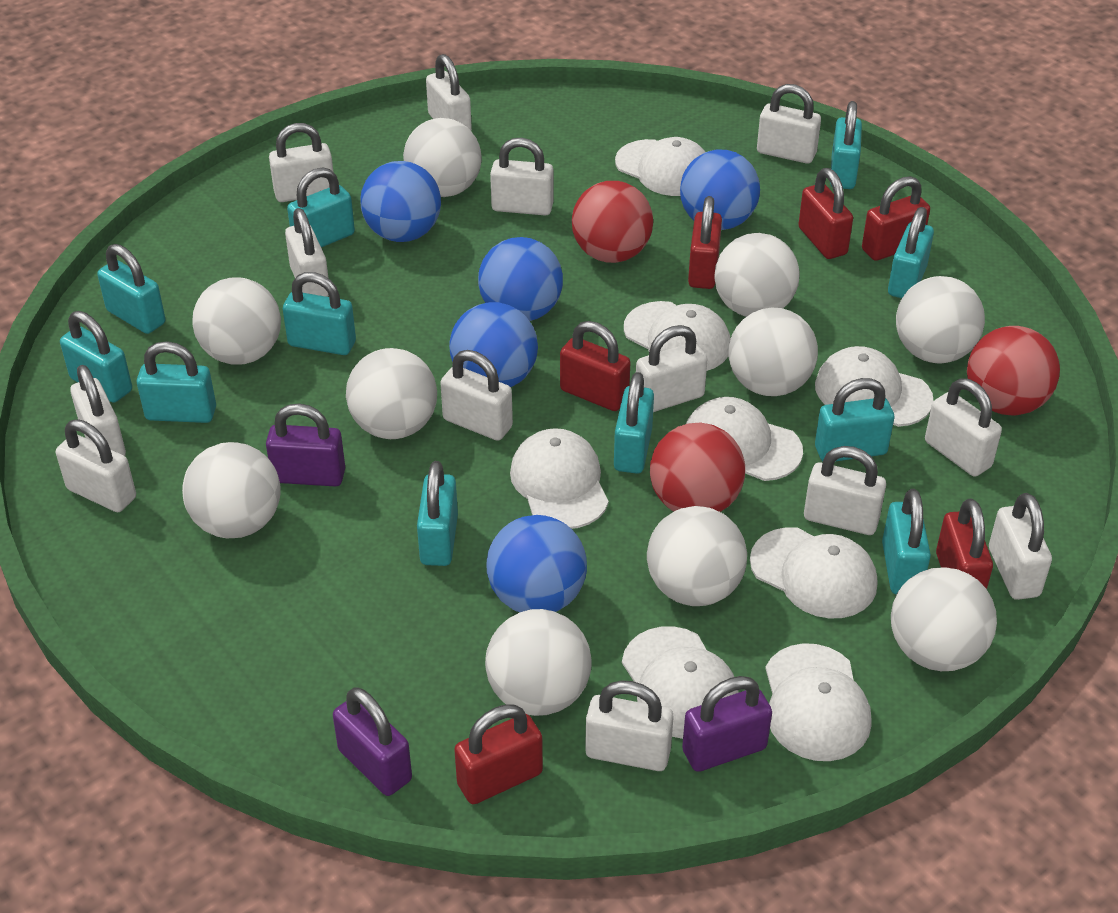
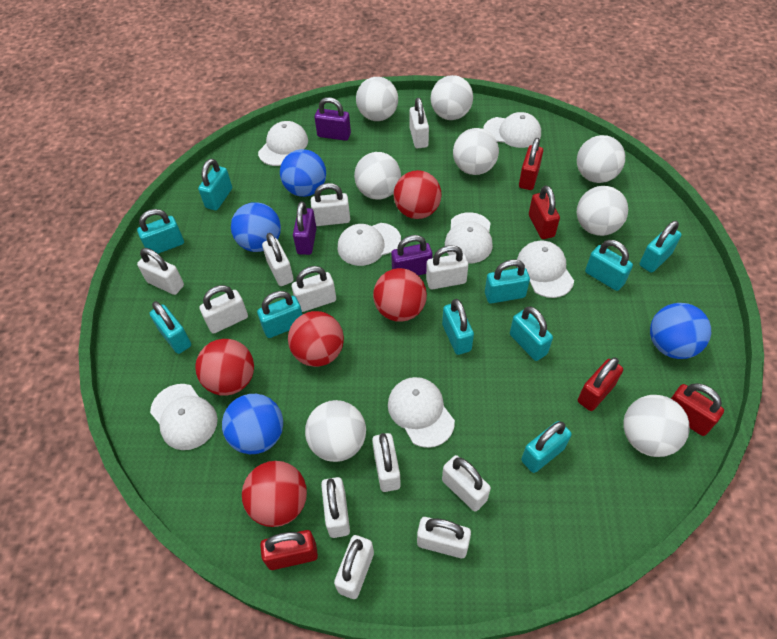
blue ball: 5 -> 4
red ball: 3 -> 5
red padlock: 6 -> 5
turquoise padlock: 11 -> 10
white ball: 10 -> 8
white cap: 8 -> 7
white padlock: 13 -> 12

